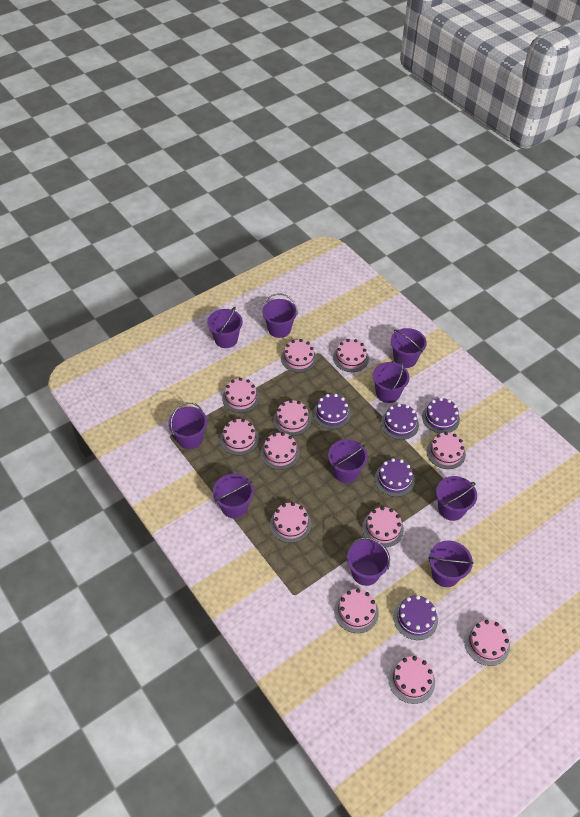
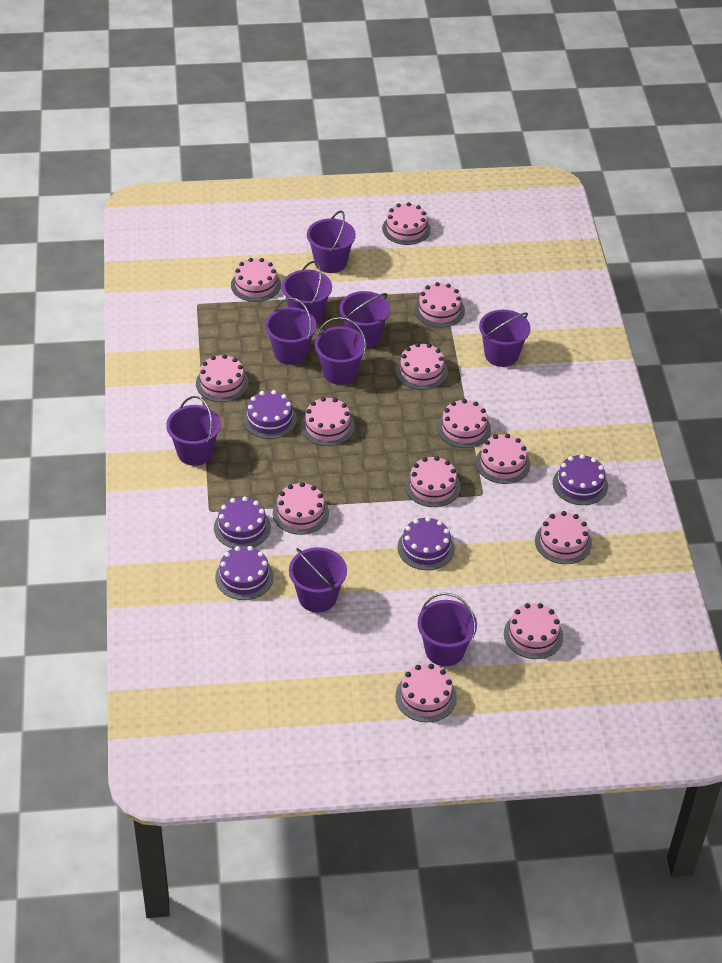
pink cake: 12 -> 13
purple bucket: 10 -> 9

